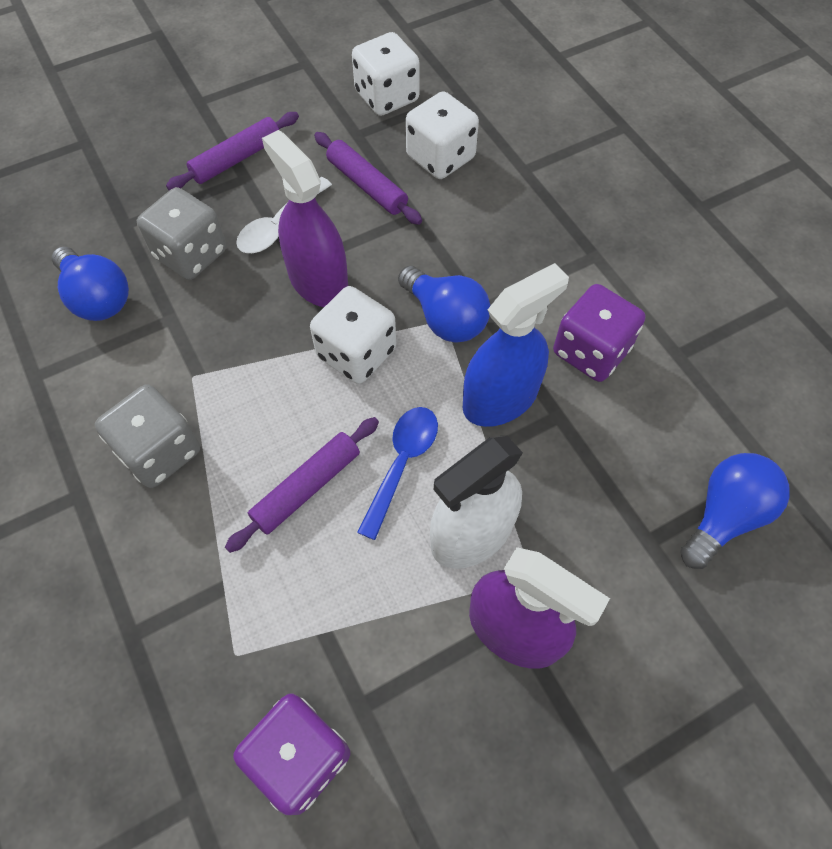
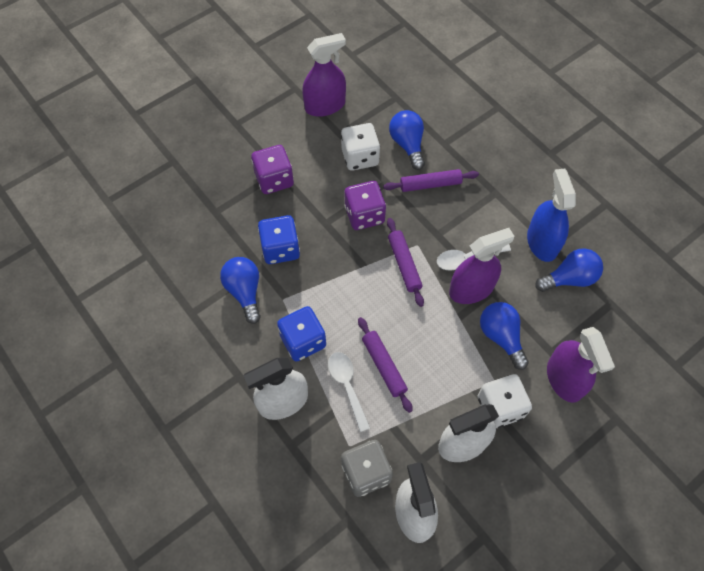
blue dice: 0 -> 2
blue light bulb: 3 -> 4
blue spoon: 1 -> 0
grey dice: 2 -> 1
purple spray bottle: 2 -> 3
white dice: 3 -> 2
white spoon: 1 -> 2
white spray bottle: 1 -> 3

